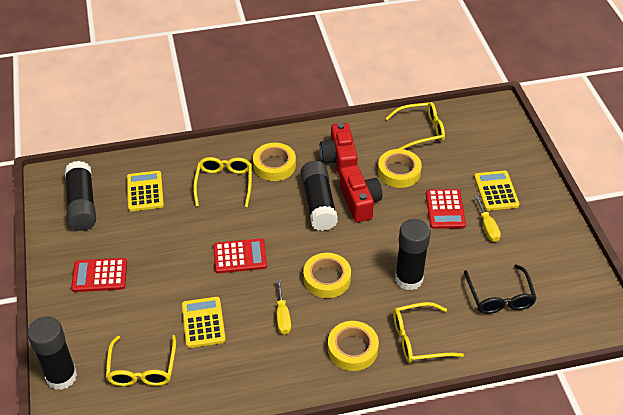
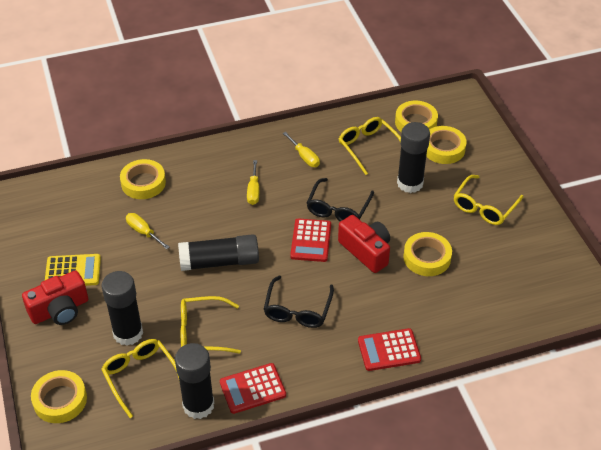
black glasses: 1 -> 2
yellow calculator: 3 -> 1
yellow screwdriver: 2 -> 3
yellow tape: 4 -> 5

